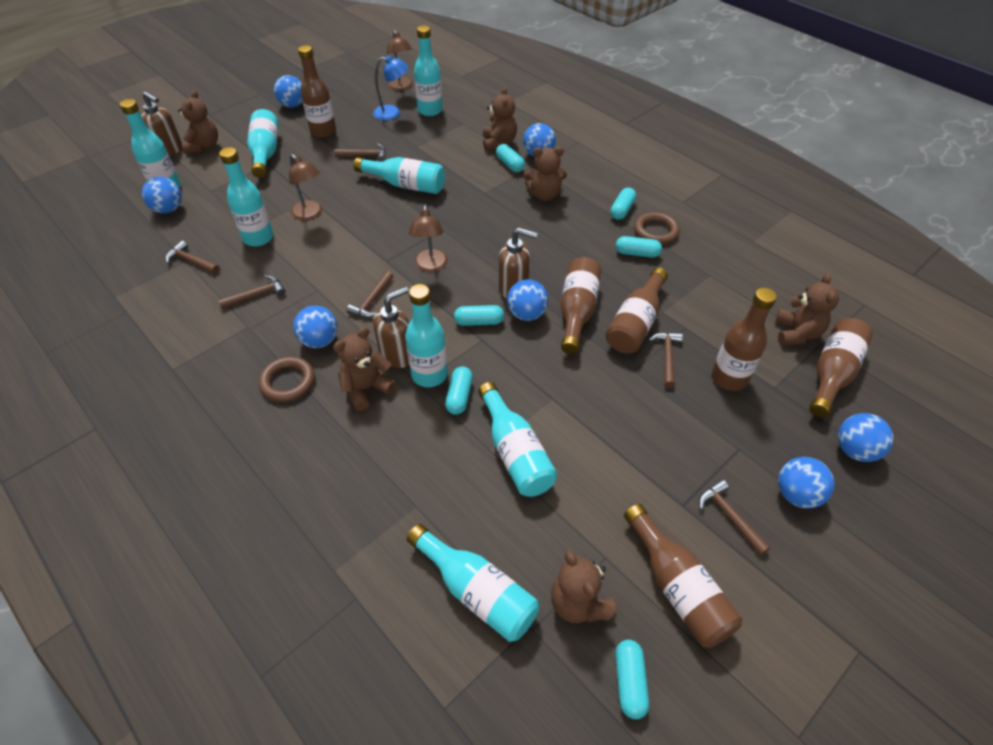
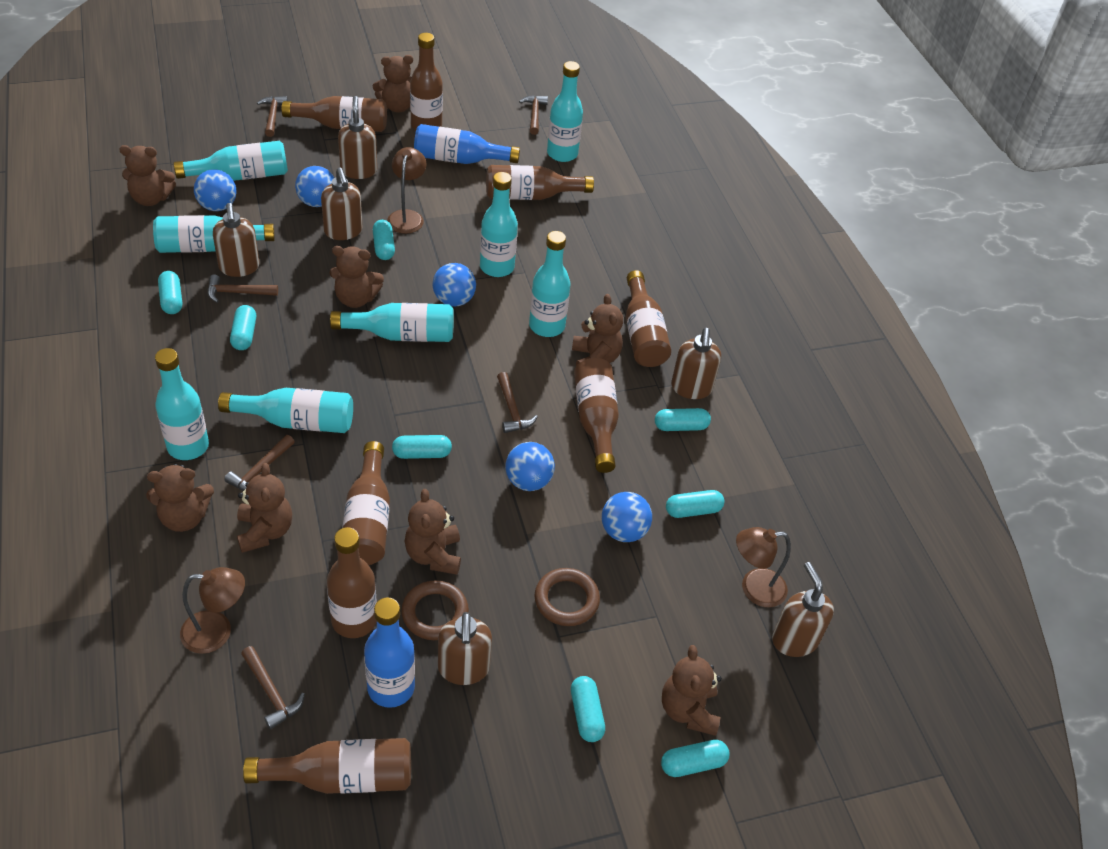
blue ball: 7 -> 5
blue bottle: 0 -> 2
blue lamp: 1 -> 0
brown bottle: 6 -> 8
brown soap dispenser: 3 -> 6
brown teddy bear: 6 -> 8
turquoise capsule: 6 -> 8

